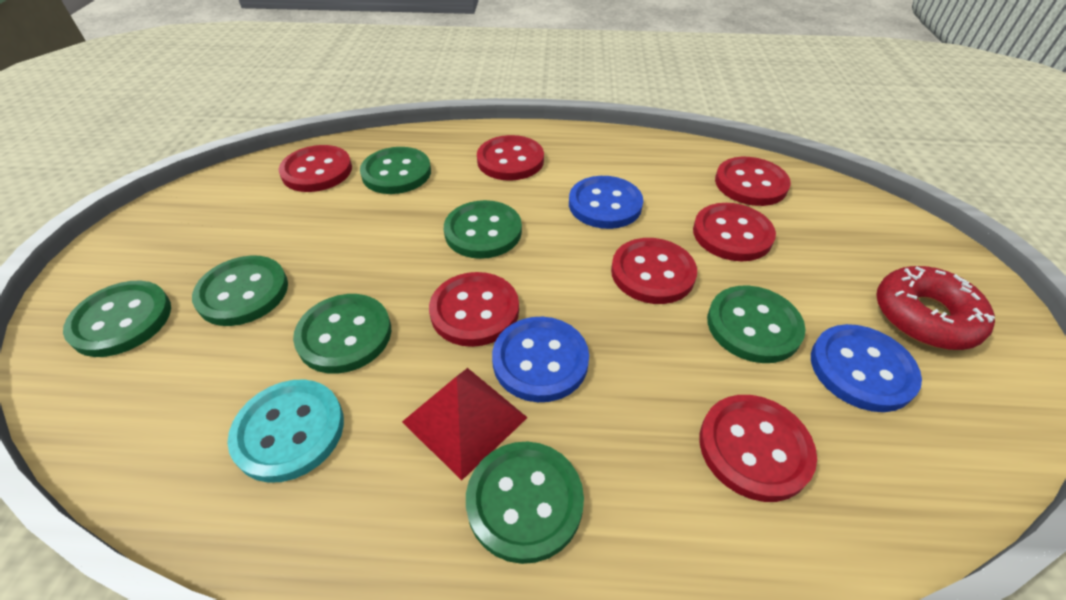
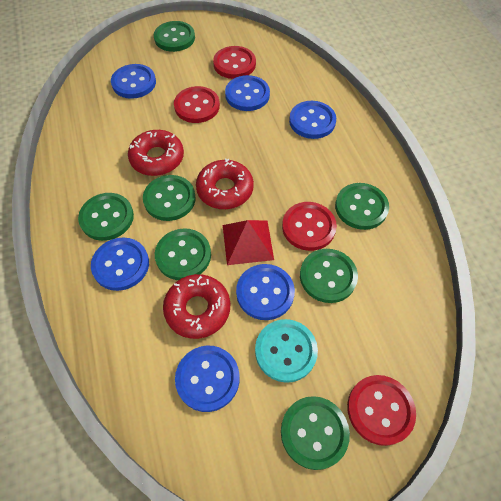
blue button: 3 -> 6
red button: 7 -> 4
red donut: 1 -> 3

